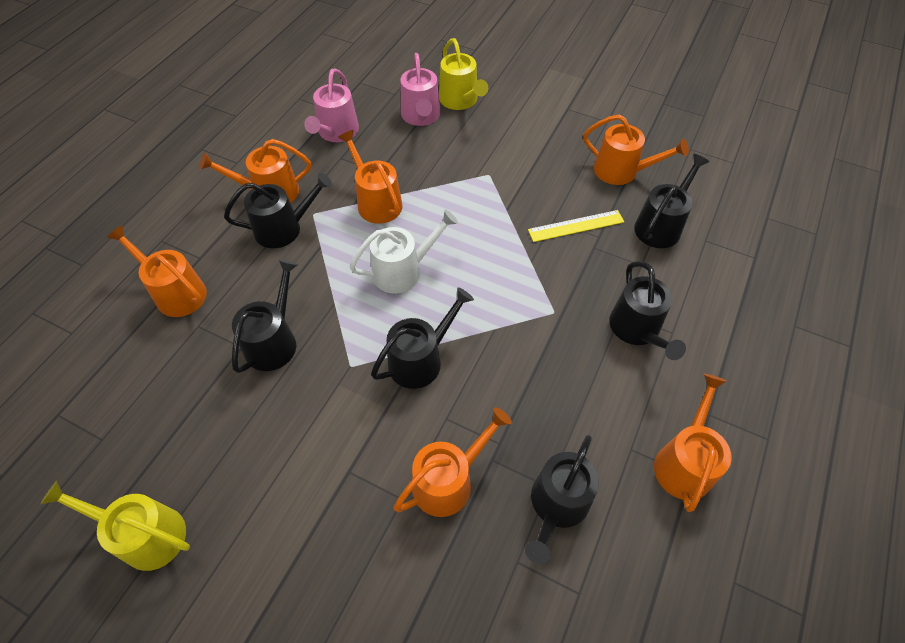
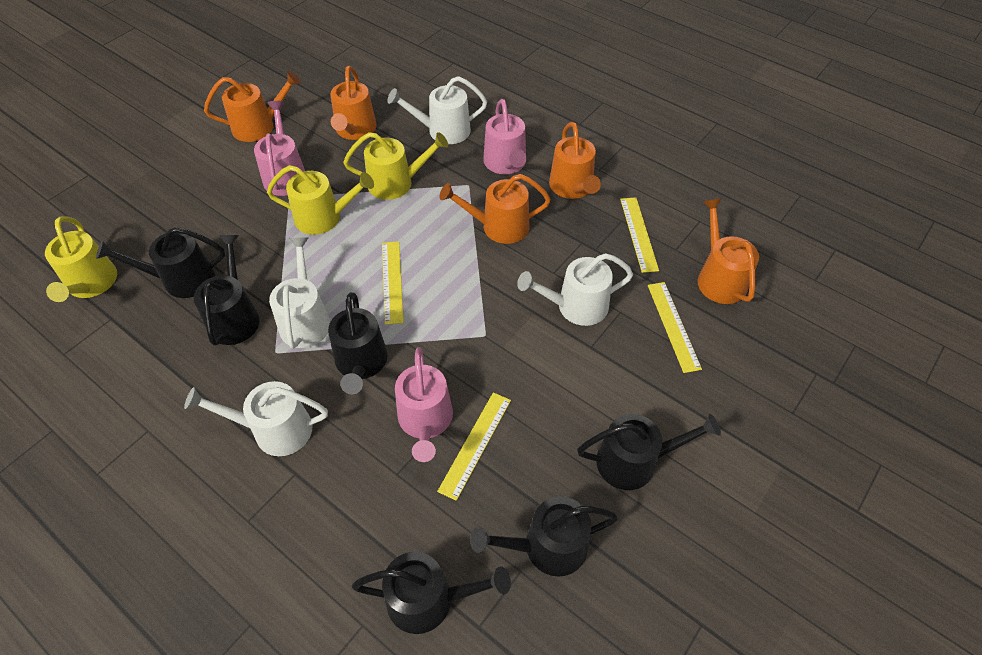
orange watering can: 6 -> 5
pink watering can: 2 -> 3
white watering can: 1 -> 4
yellow ruler: 1 -> 4
yellow watering can: 2 -> 3

